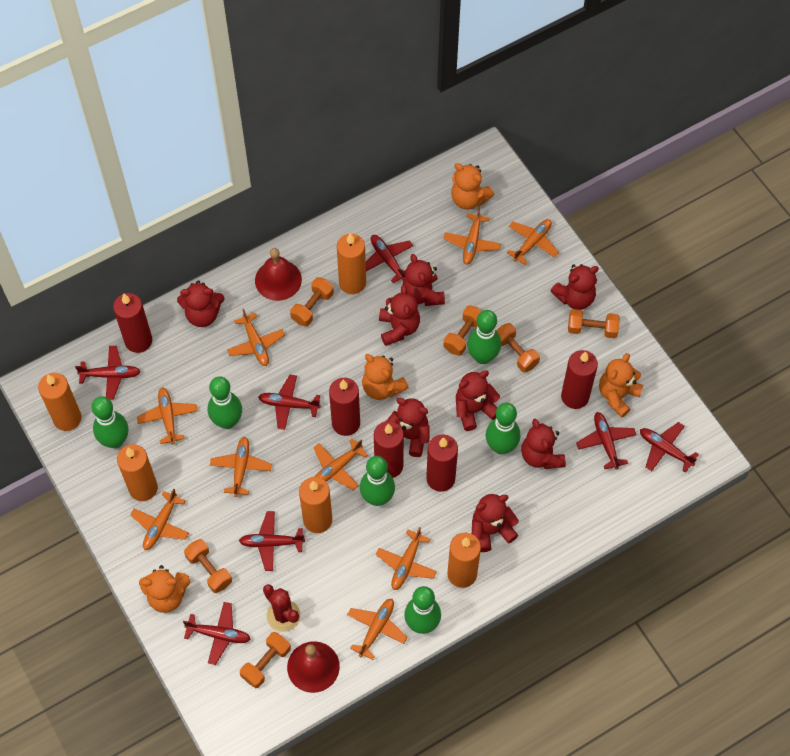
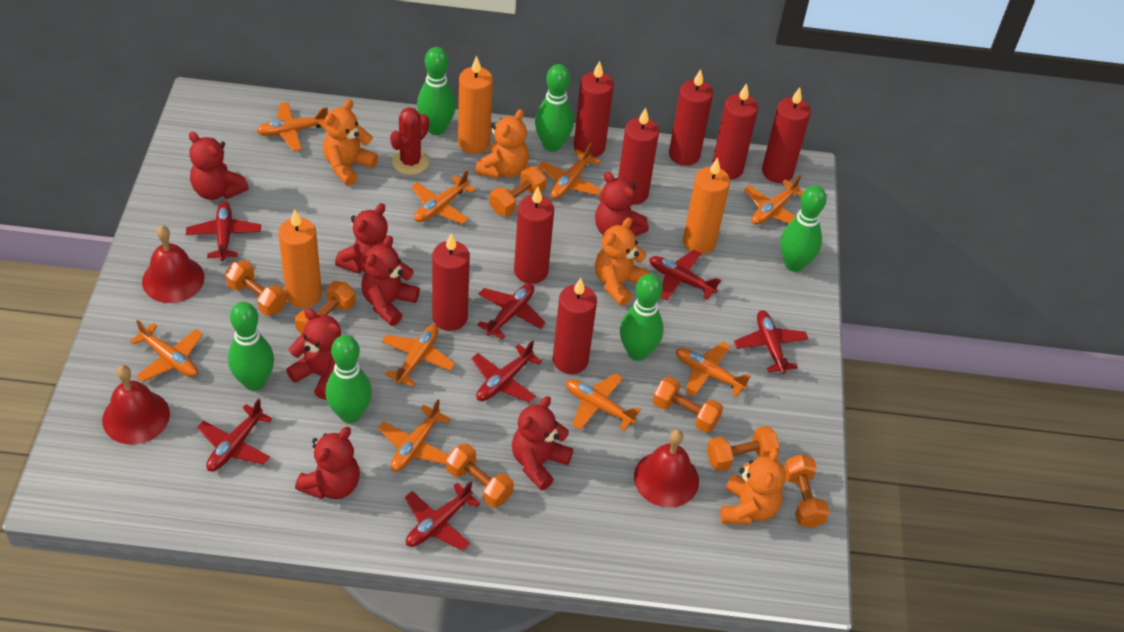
orange candle: 5 -> 3
orange dumbbell: 6 -> 7
red bell: 2 -> 3
red candle: 5 -> 8
red teddy bear: 8 -> 7

